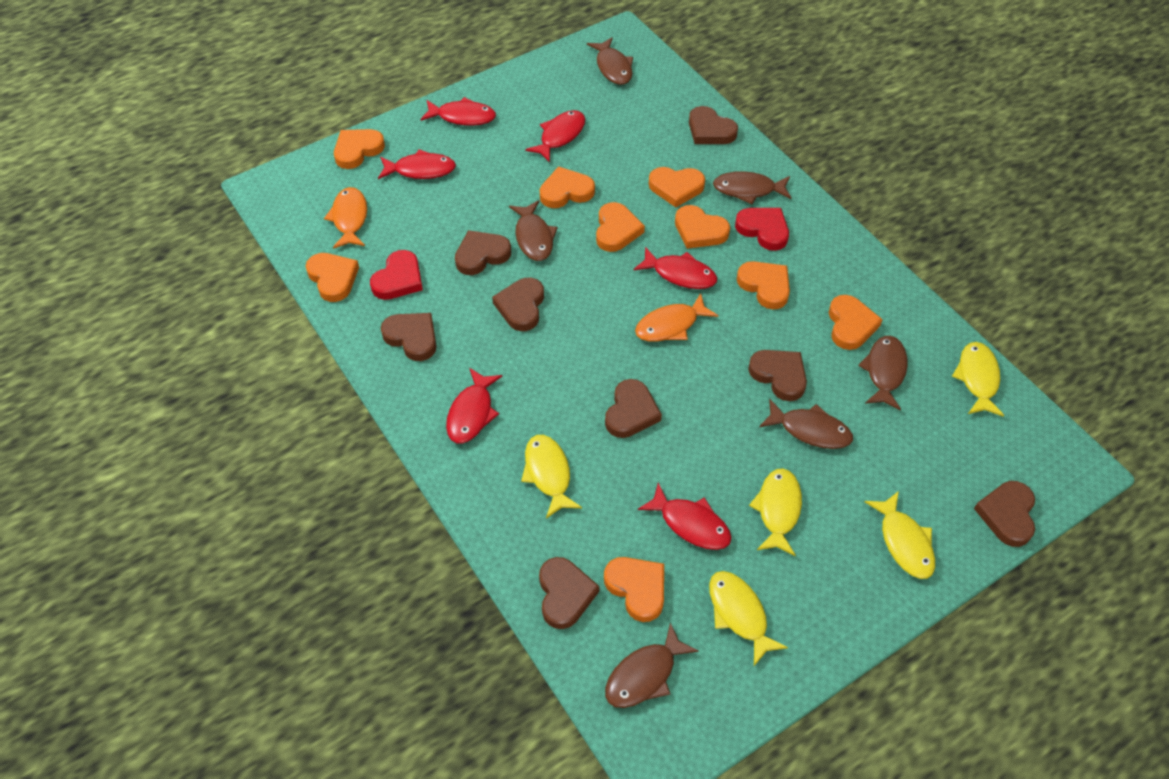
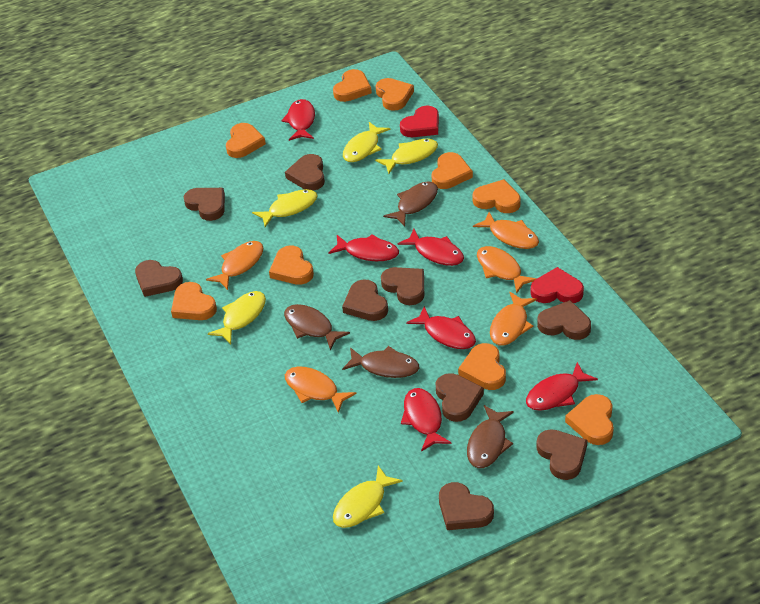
brown fish: 6 -> 4
brown heart: 8 -> 9
orange fish: 2 -> 5

